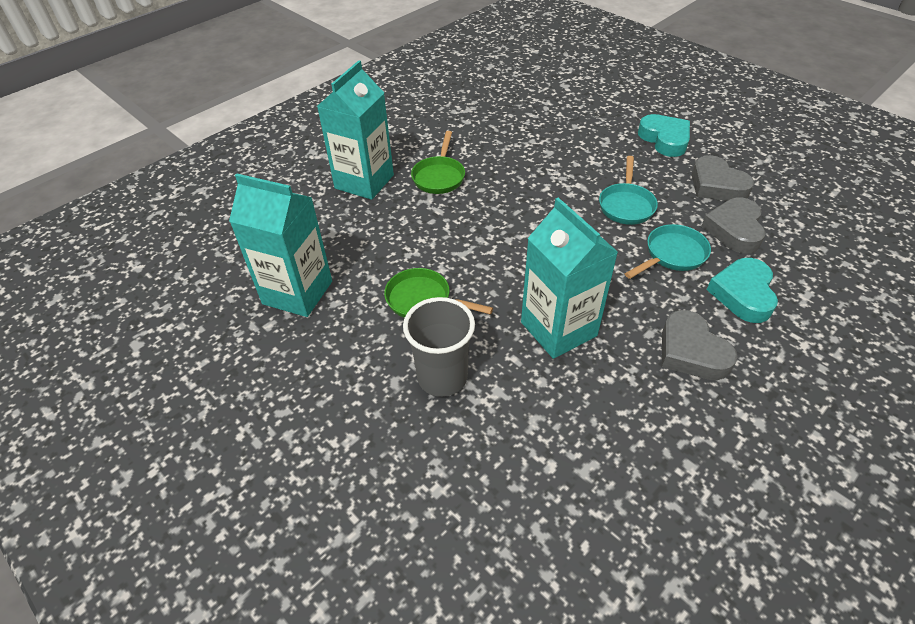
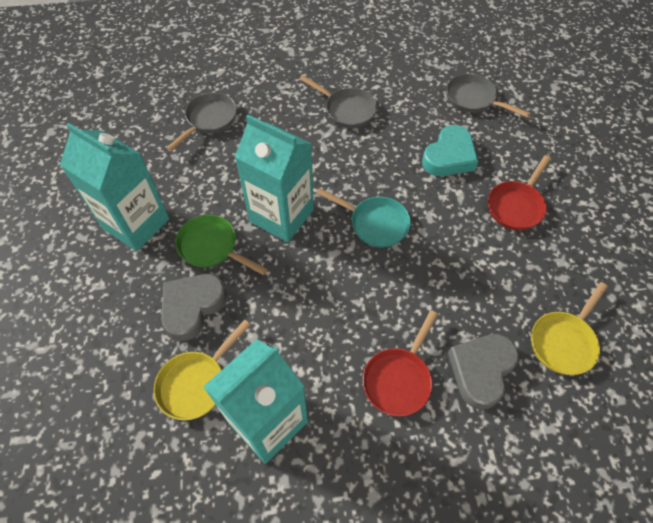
green pan: 2 -> 1
grey cup: 1 -> 0
grey heart: 3 -> 2
grey pan: 0 -> 3
red pan: 0 -> 2
turquoise heart: 2 -> 1
turquoise pan: 2 -> 1
yellow pan: 0 -> 2

